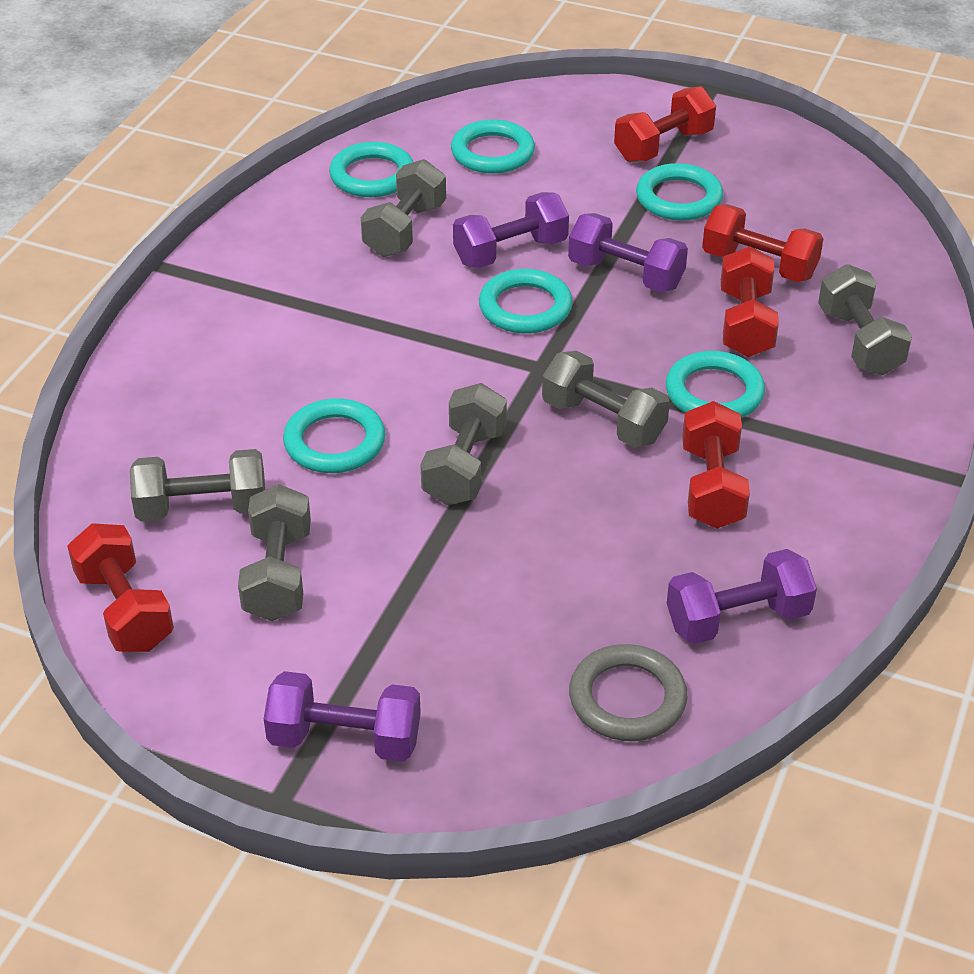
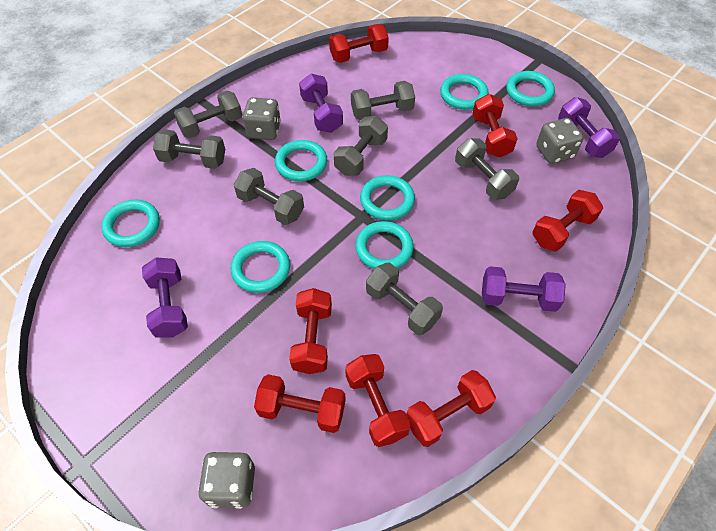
grey dice: 0 -> 3
grey dumbbell: 6 -> 7
grey ring: 1 -> 0
red dumbbell: 5 -> 7
turquoise ring: 6 -> 7

